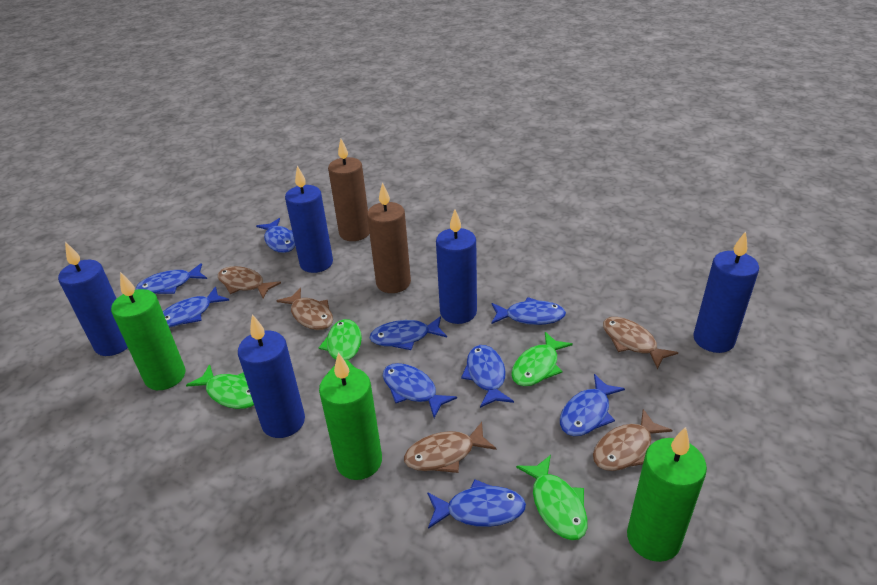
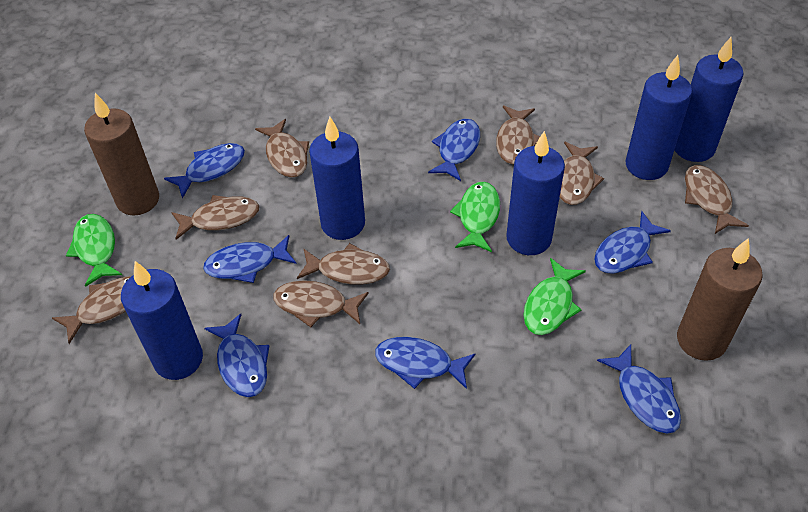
blue fish: 9 -> 7
brown fish: 5 -> 8
green candle: 3 -> 0
green fish: 4 -> 3

